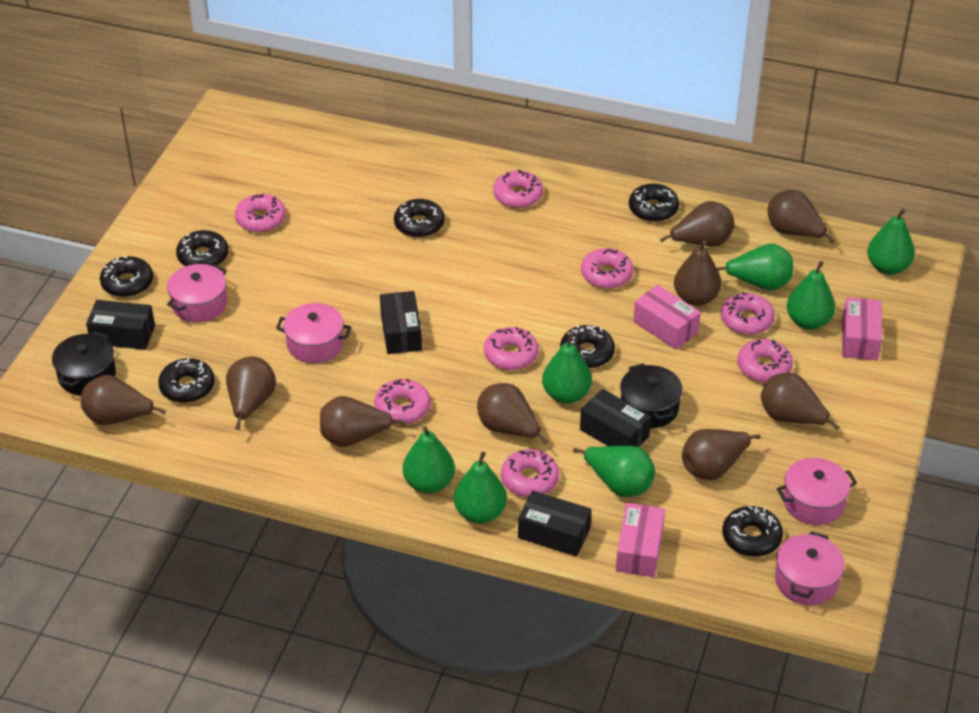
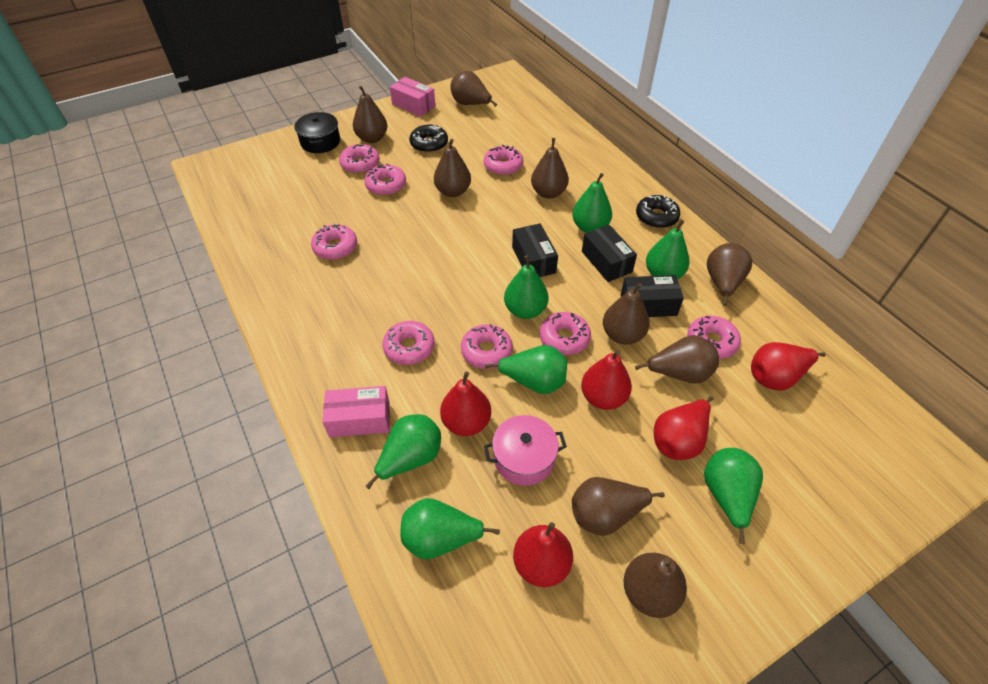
black box: 4 -> 3
black donut: 7 -> 2
black pot: 2 -> 1
pink box: 3 -> 2
pink pot: 4 -> 1
red pear: 0 -> 5

